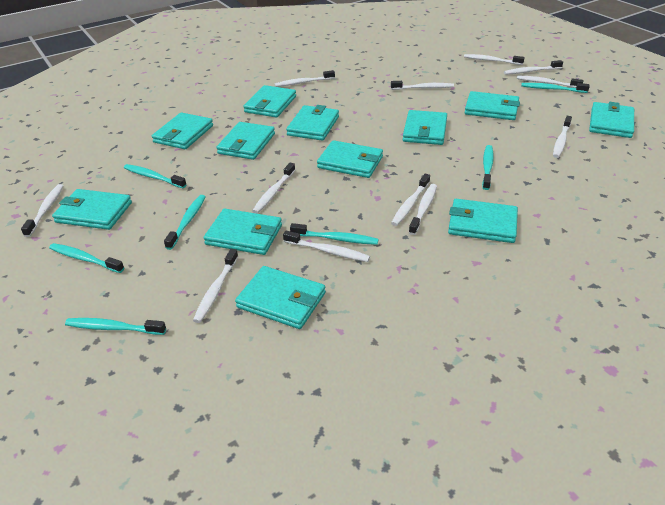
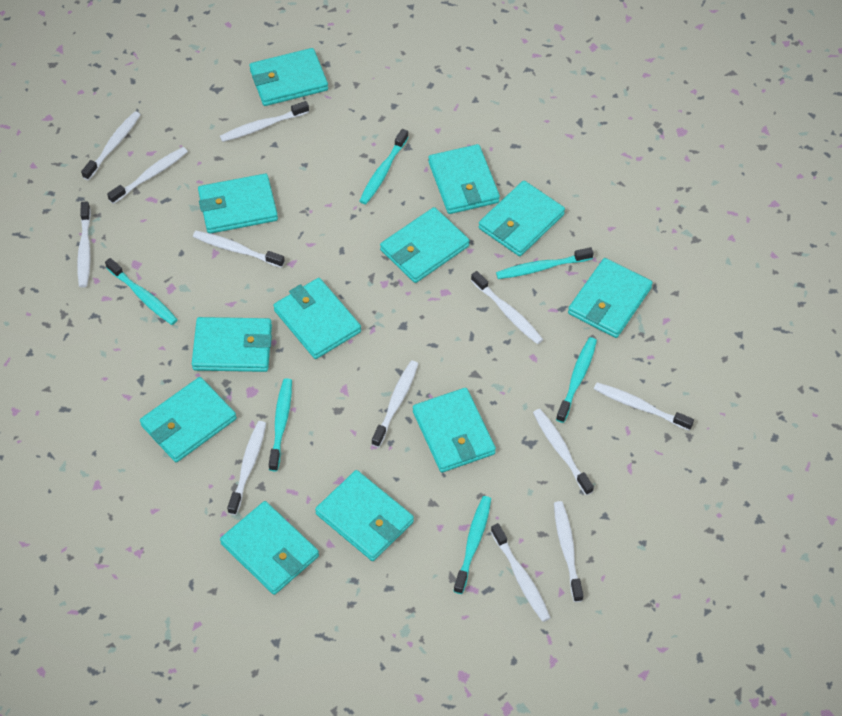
turquoise toothbrush: 7 -> 6

